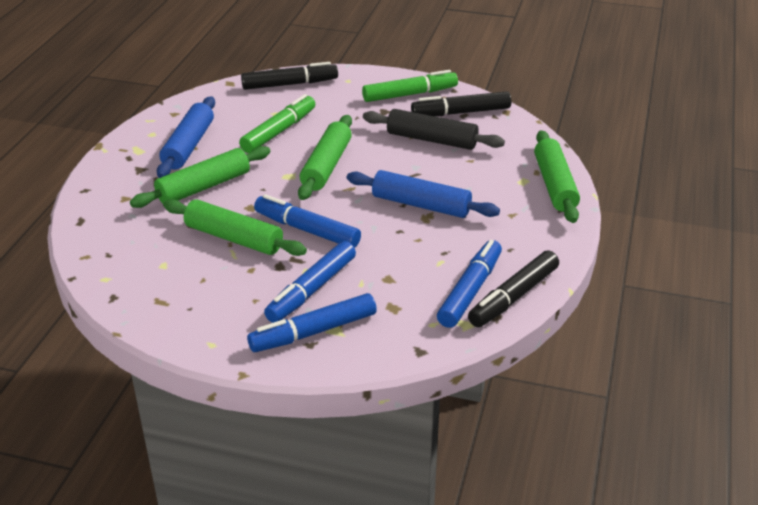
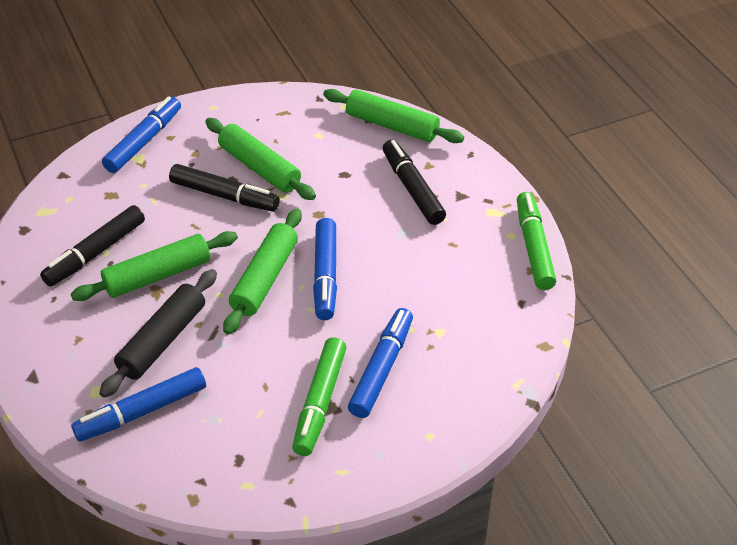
blue rolling pin: 2 -> 0

